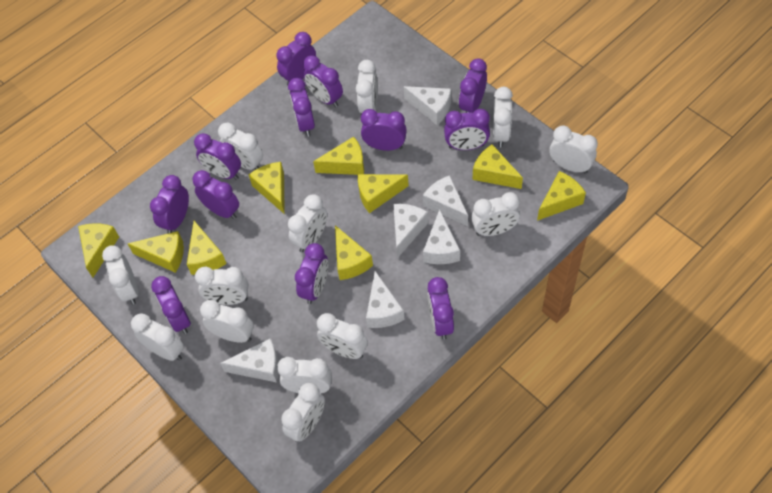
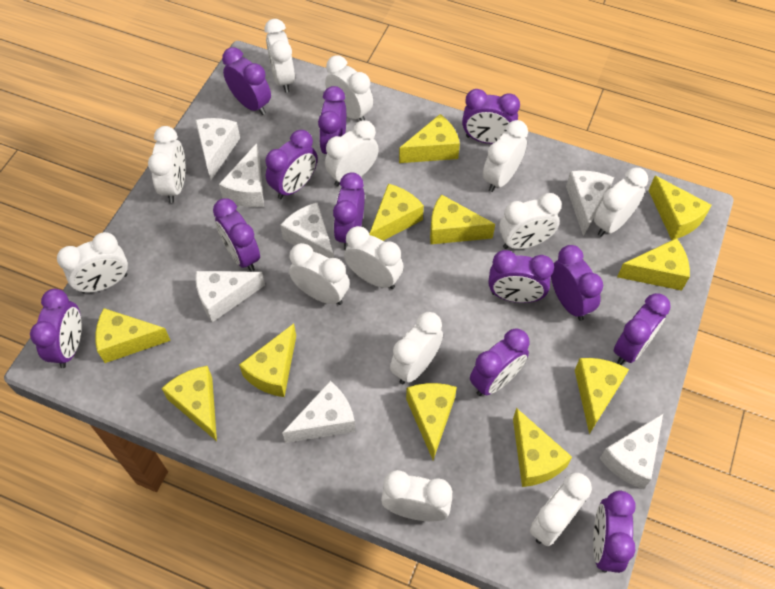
white cheese: 6 -> 7
yellow cheese: 9 -> 11

